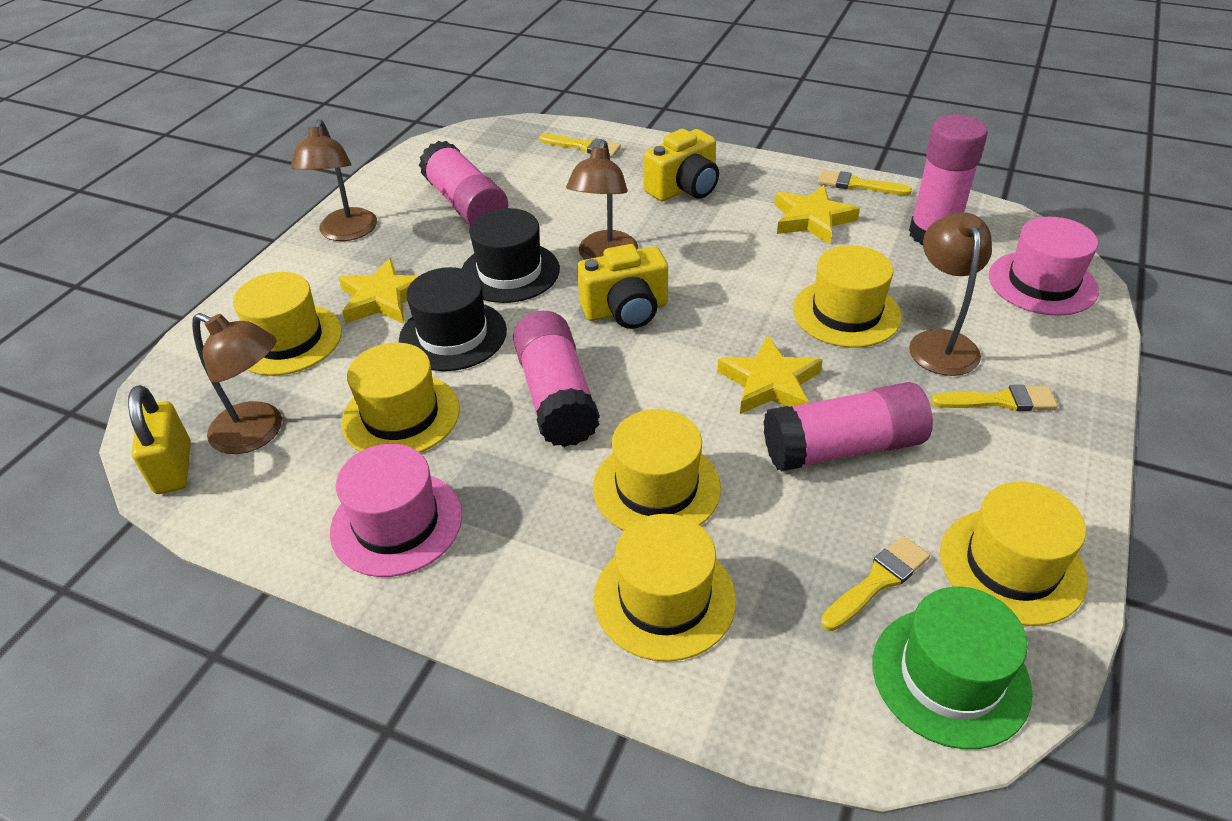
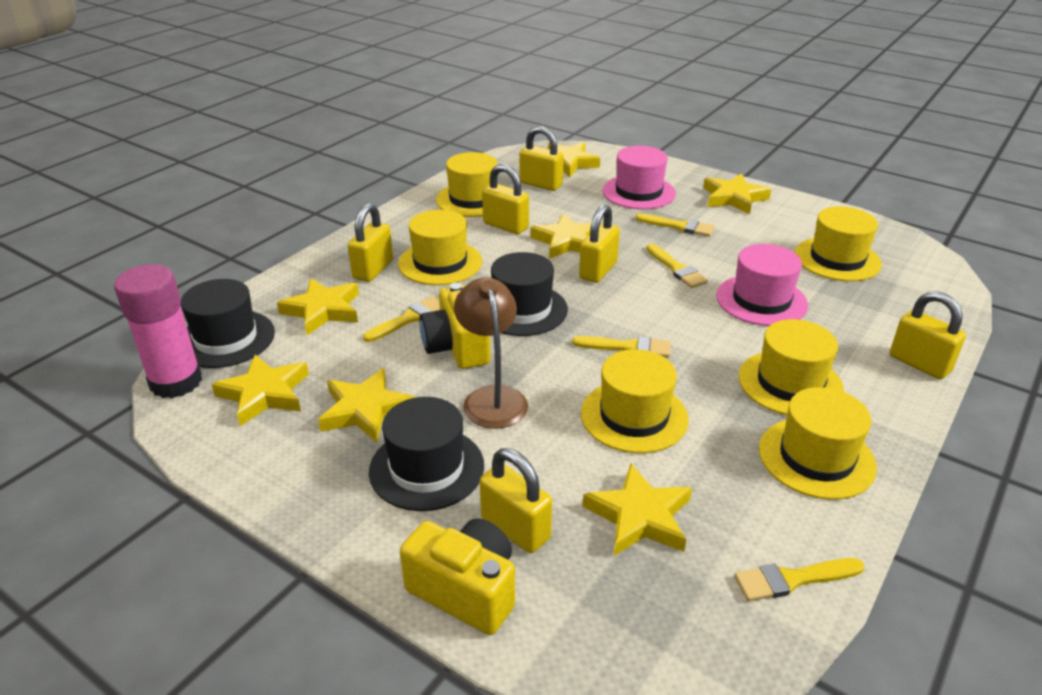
black hat: 2 -> 3
brown lamp: 4 -> 1
green hat: 1 -> 0
pink glue stick: 4 -> 1
yellow brush: 4 -> 5
yellow padlock: 1 -> 6
yellow star: 3 -> 7

